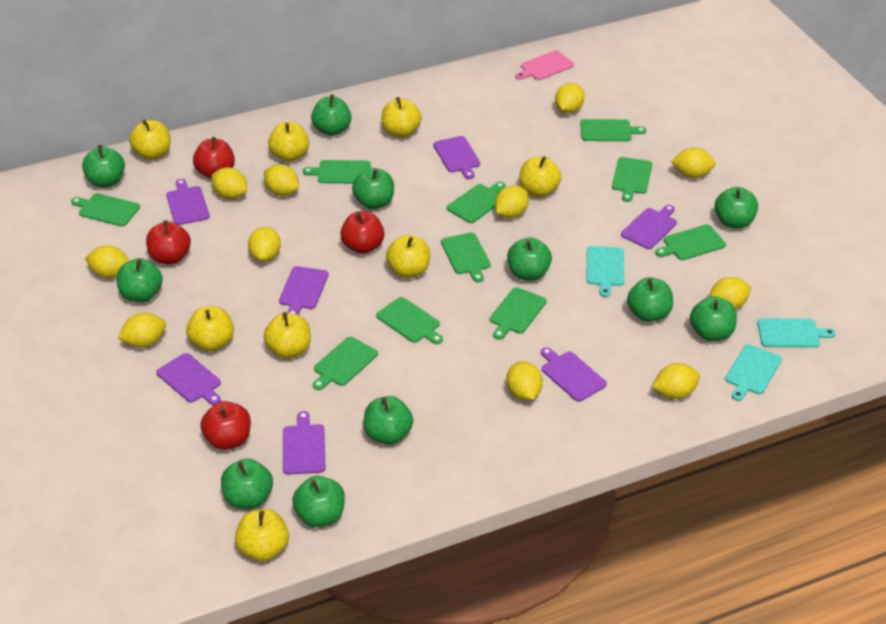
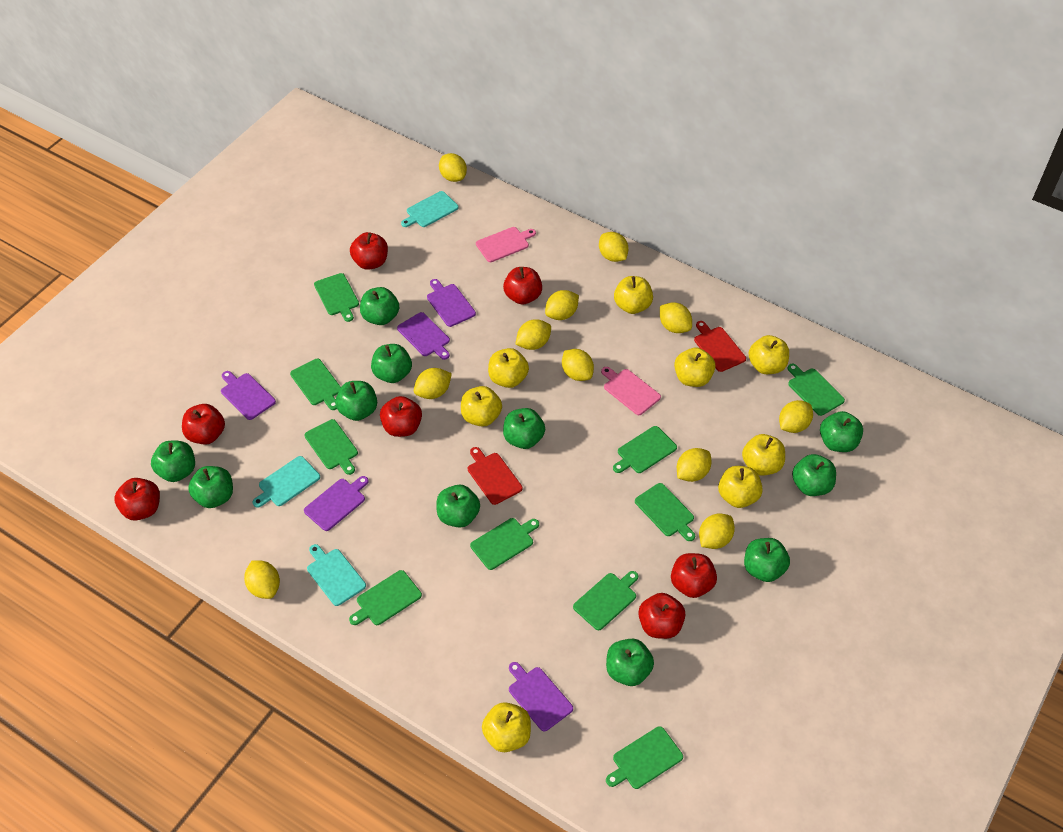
pink cutting board: 1 -> 2
purple cutting board: 7 -> 5
red apple: 4 -> 7
red cutting board: 0 -> 2

